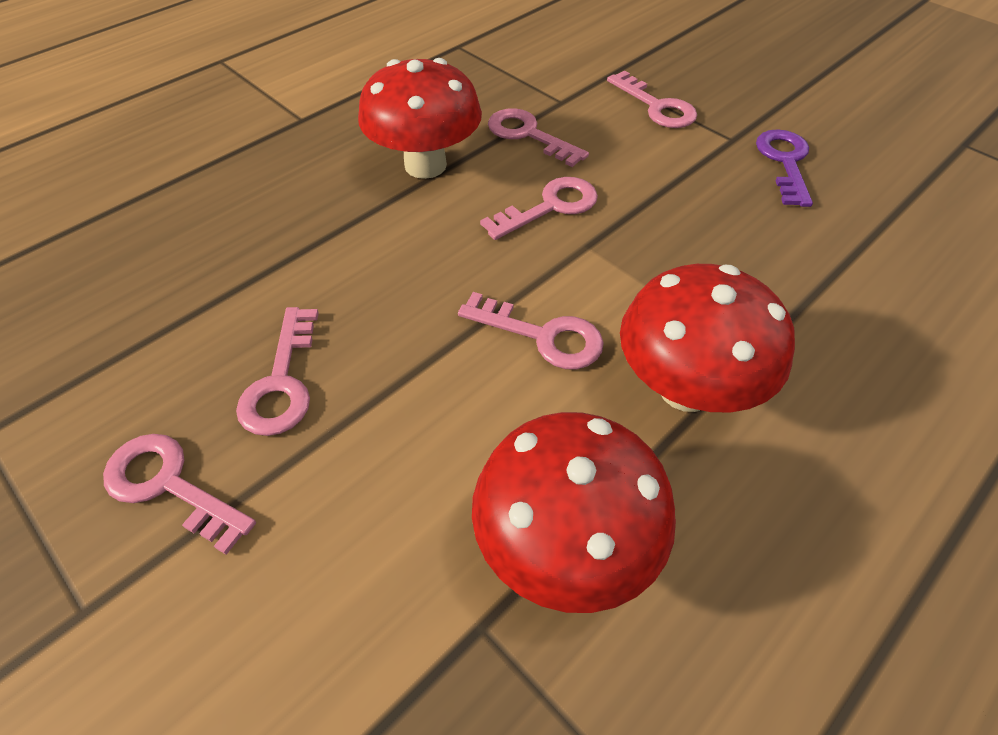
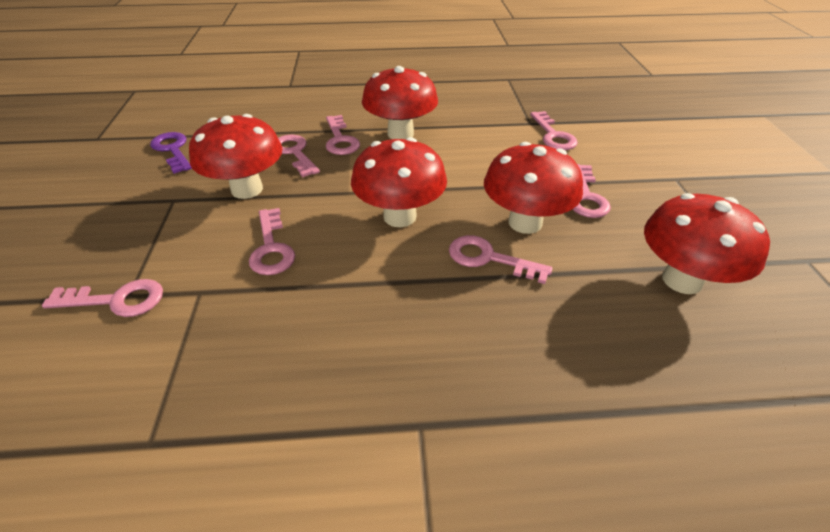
pink key: 6 -> 7
red mushroom: 3 -> 5

